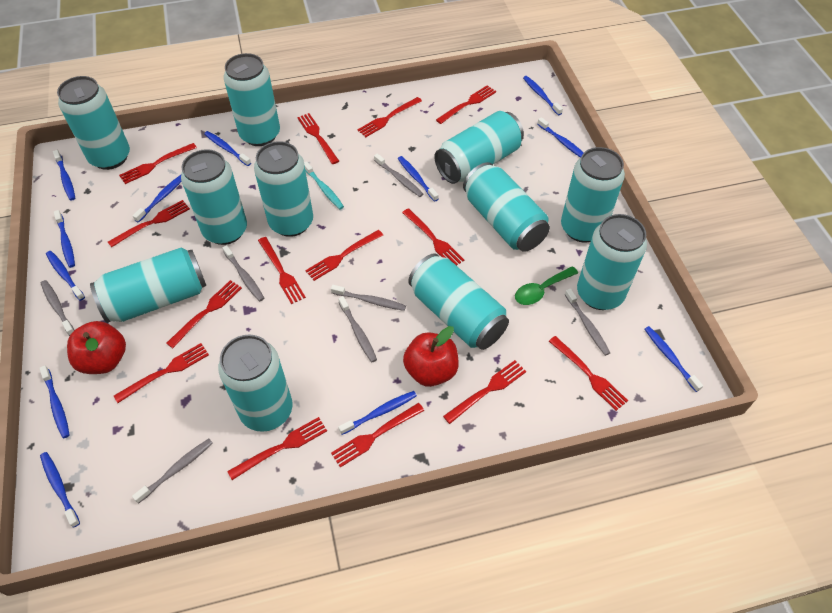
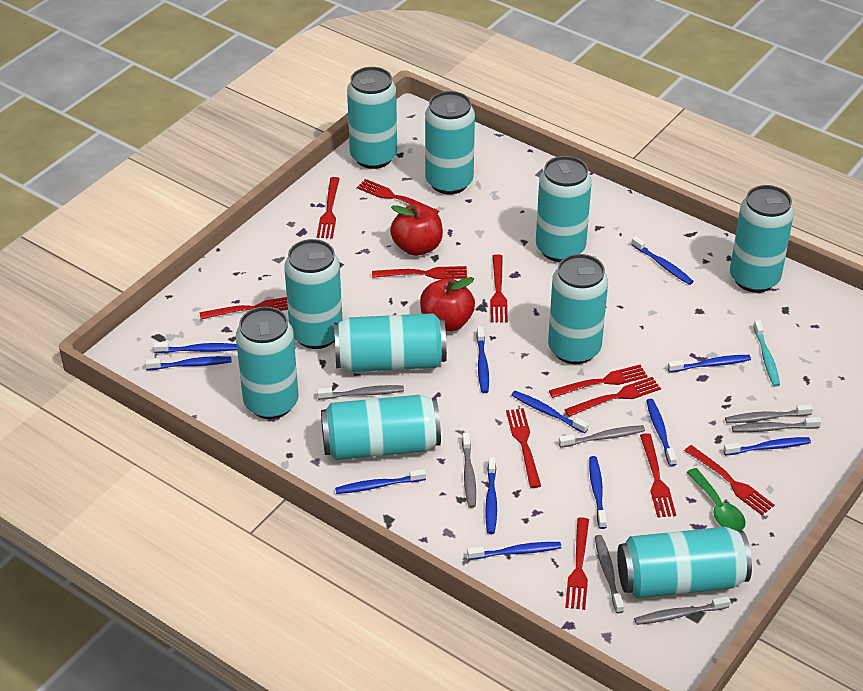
red fork: 14 -> 11
turquoise can: 11 -> 10

